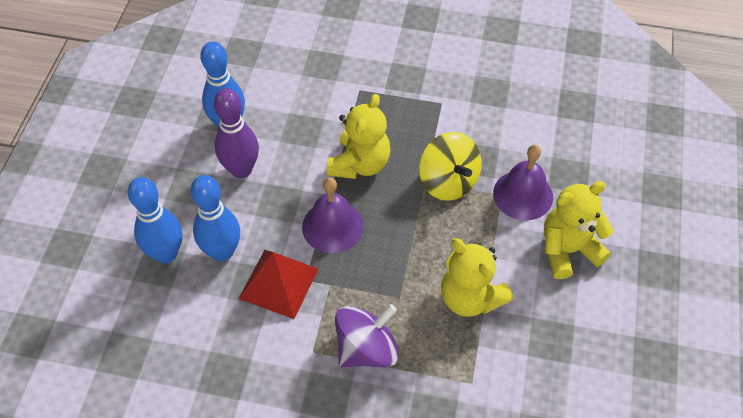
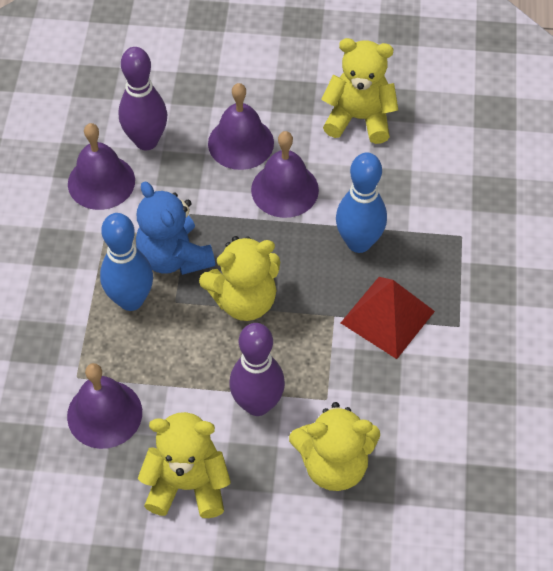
blue bowling pin: 3 -> 2
blue teddy bear: 0 -> 1
purple bell: 2 -> 4
purple bowling pin: 1 -> 2
purple spinning top: 1 -> 0
yellow spinning top: 1 -> 0
yellow teddy bear: 3 -> 4

